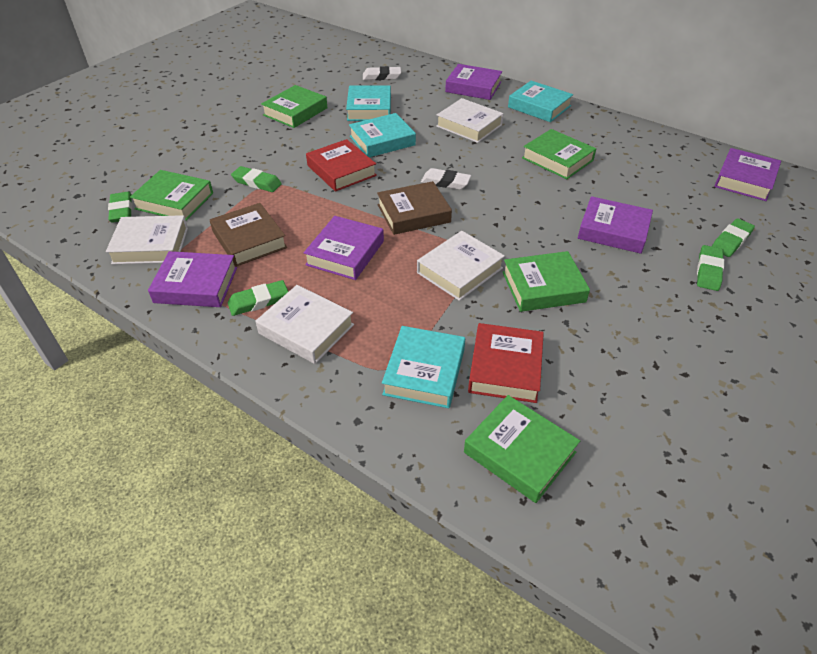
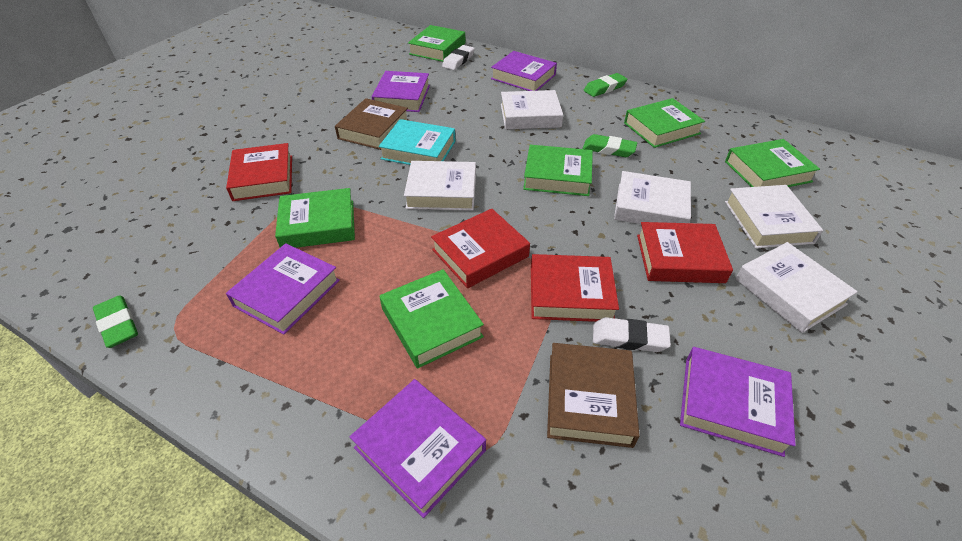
green book: 5 -> 6
green eraser: 5 -> 3
red book: 2 -> 4
turquoise book: 4 -> 1
white book: 4 -> 5

